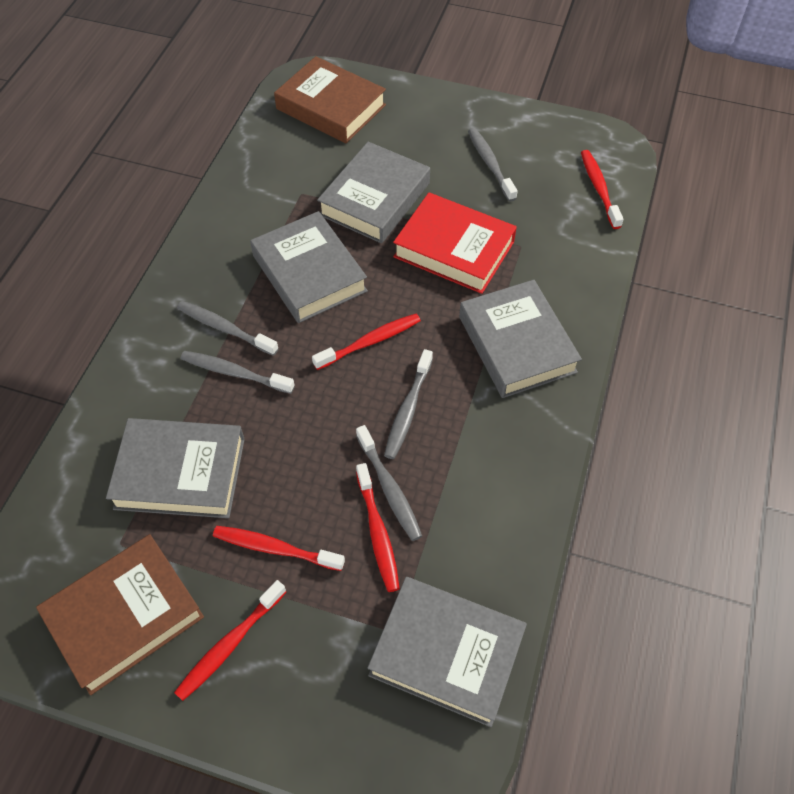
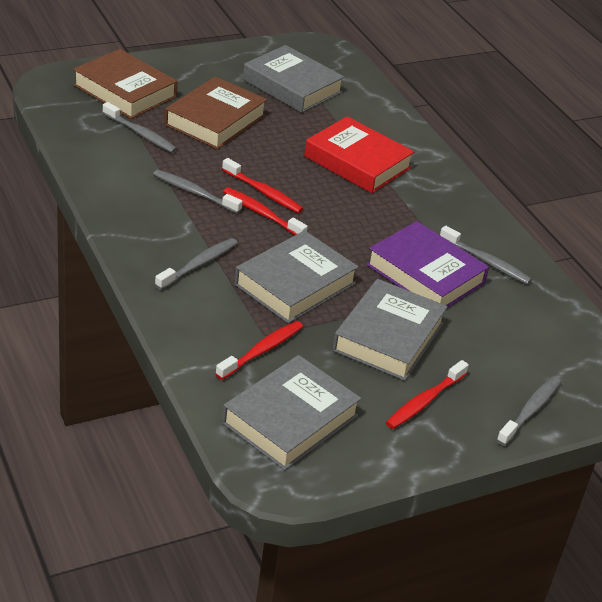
grey book: 5 -> 4
purple book: 0 -> 1
red toothbrush: 5 -> 4

